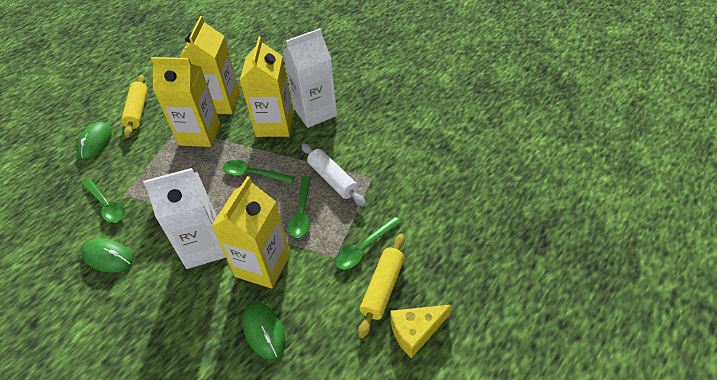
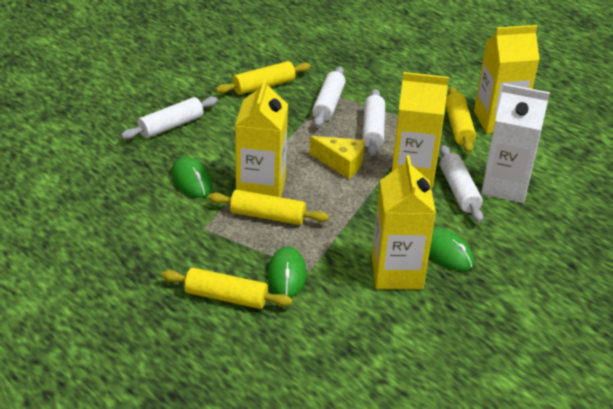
green spoon: 4 -> 0
white carton: 2 -> 1
white rolling pin: 1 -> 4
yellow rolling pin: 2 -> 4

